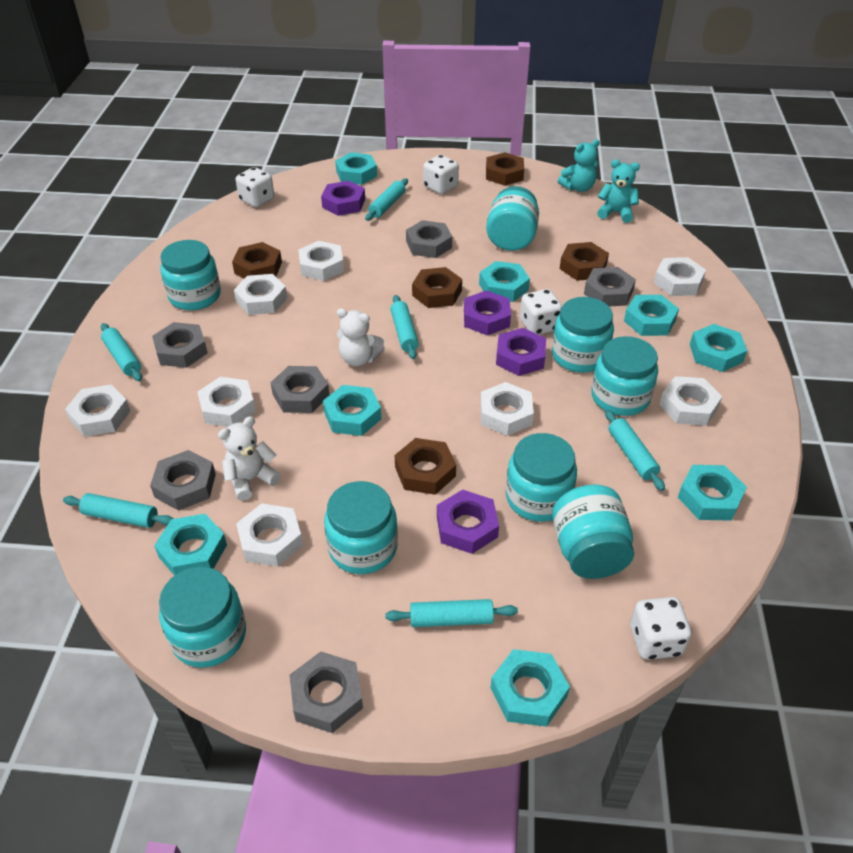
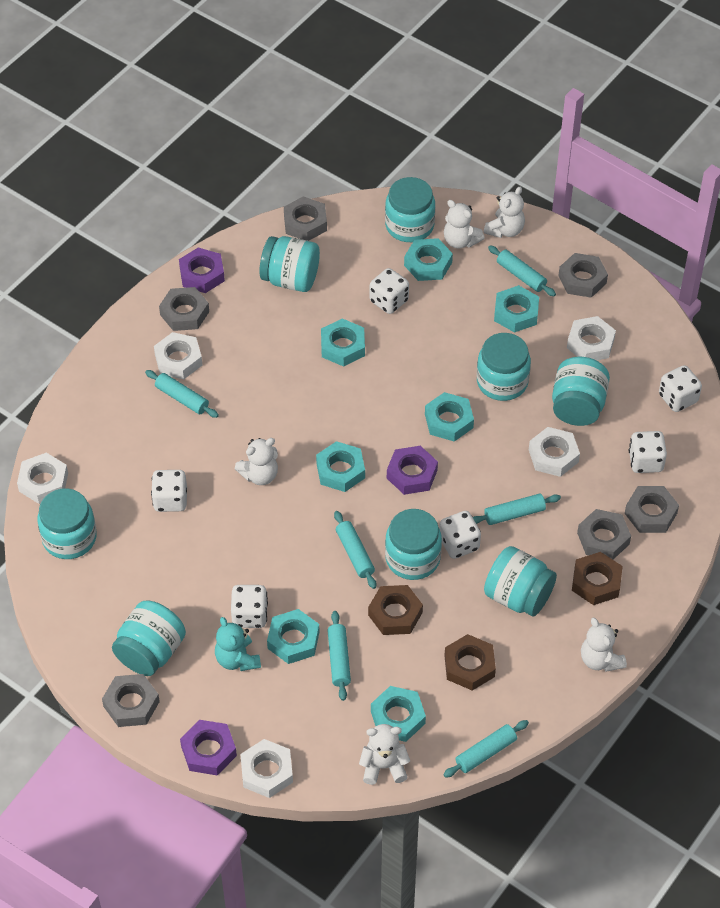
brown nut: 5 -> 3
purple nut: 4 -> 3
turquoise nut: 8 -> 7
turquoise teddy bear: 2 -> 1
white dice: 4 -> 6
white nut: 8 -> 5
white teddy bear: 2 -> 5

